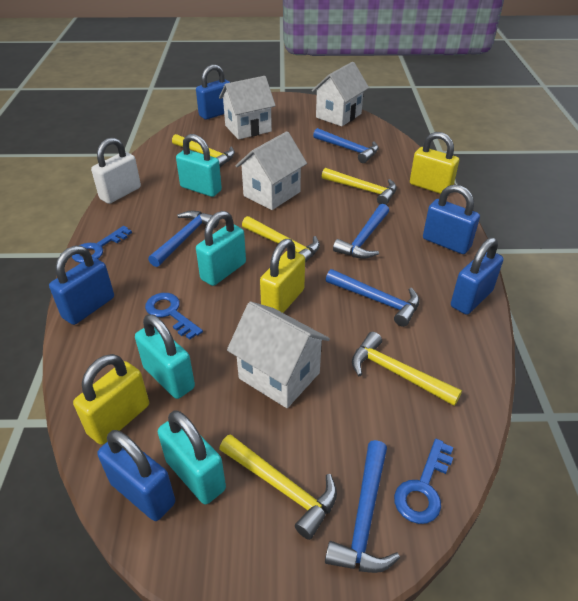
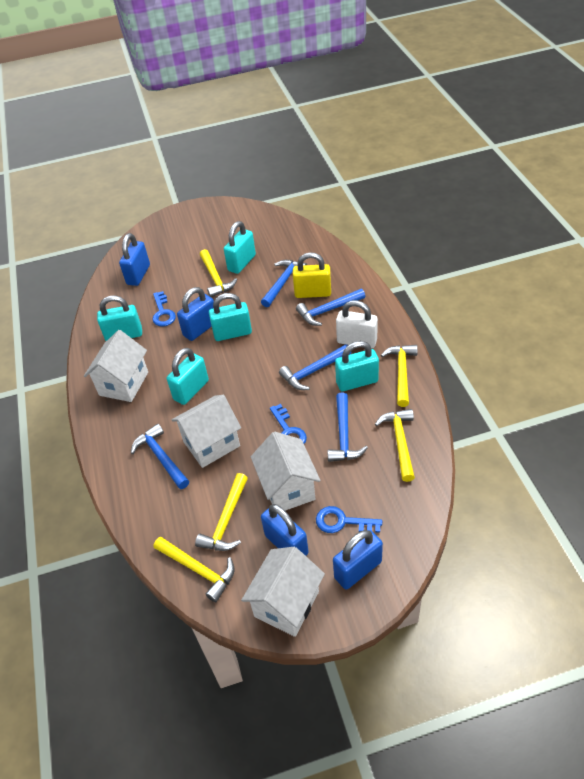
blue padlock: 5 -> 4
turquoise padlock: 4 -> 5
yellow padlock: 3 -> 1

